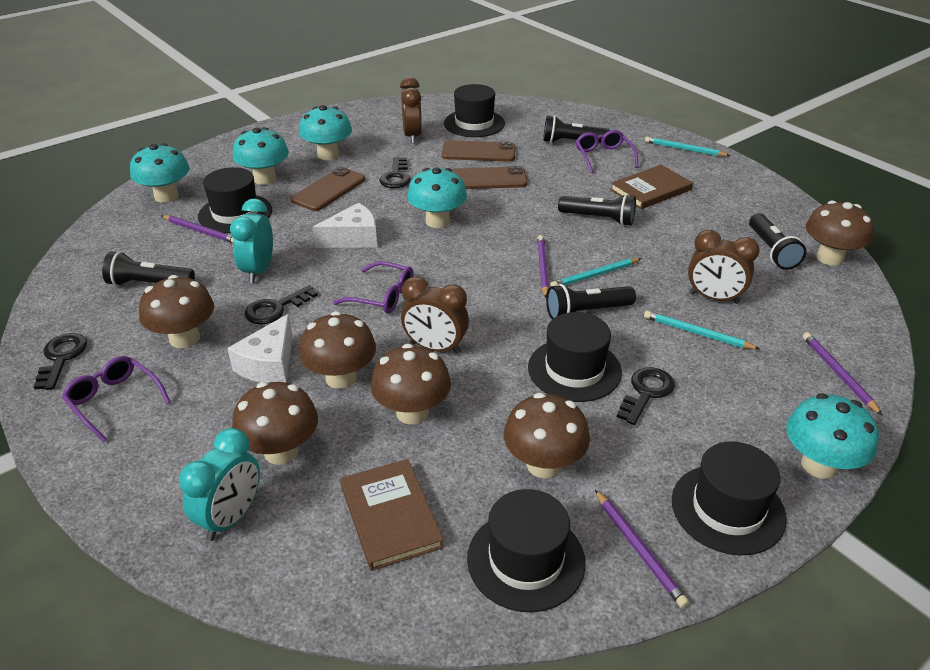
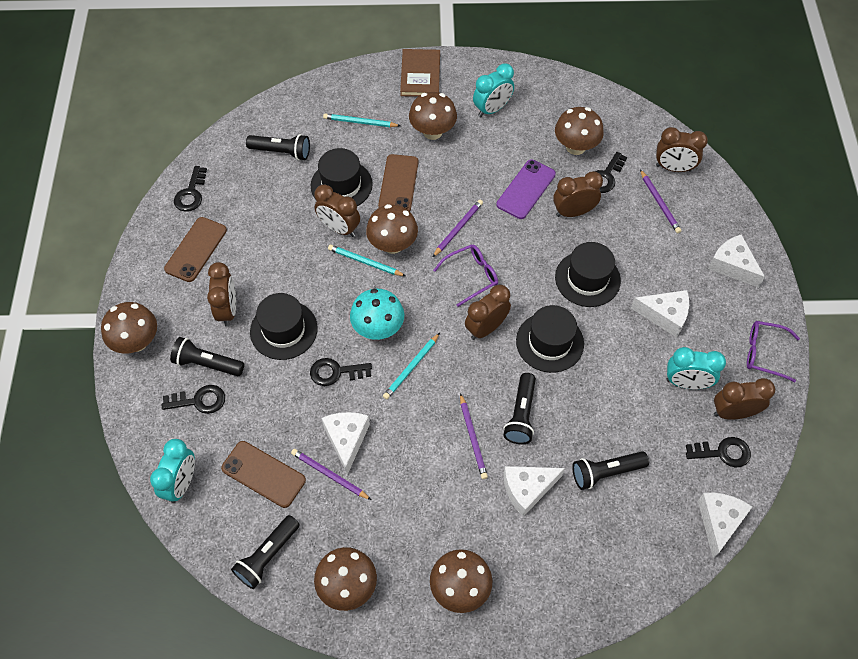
black hat: 5 -> 4
black key: 4 -> 5
brown book: 2 -> 1
brown clock: 3 -> 6
purple glasses: 3 -> 2
purple phone: 0 -> 1
turquoise clock: 2 -> 3
turquoise mushroom: 5 -> 1
white cheese: 2 -> 5

